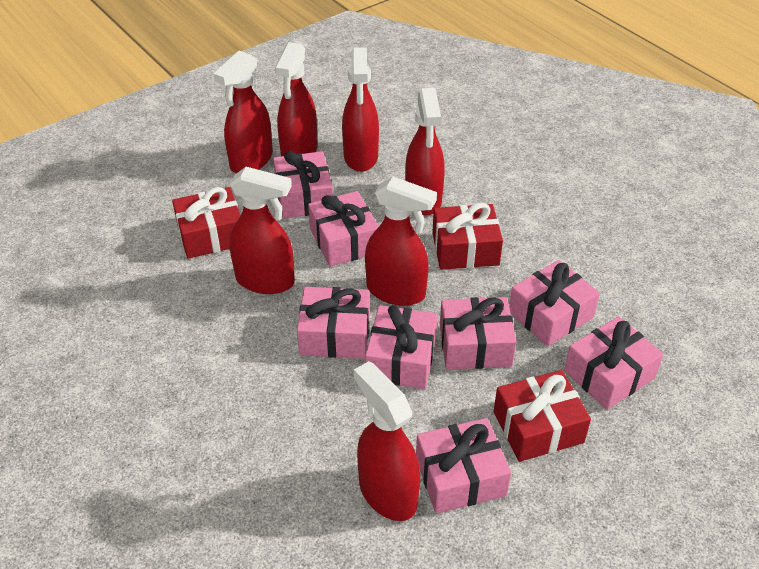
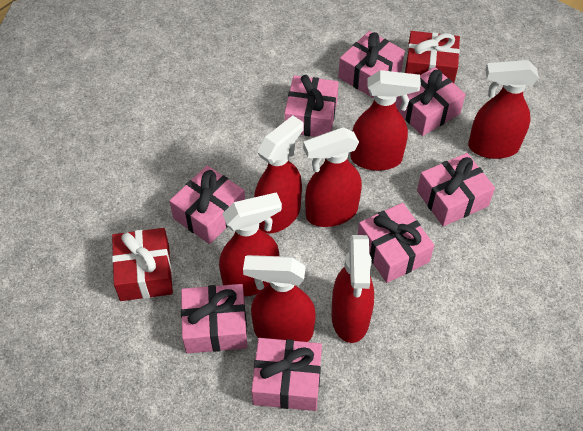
red gift: 3 -> 2

